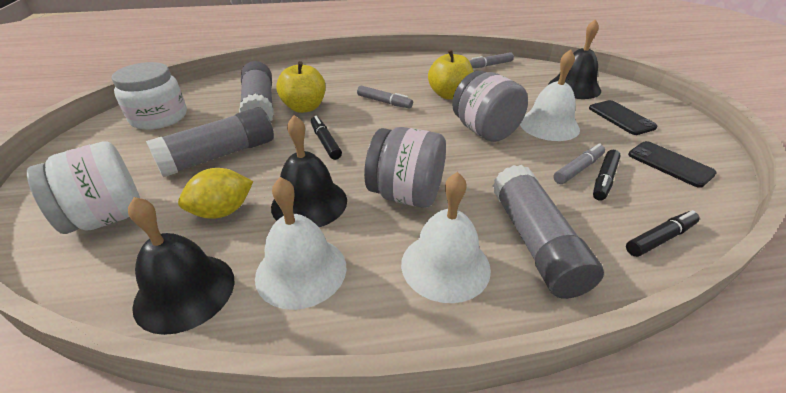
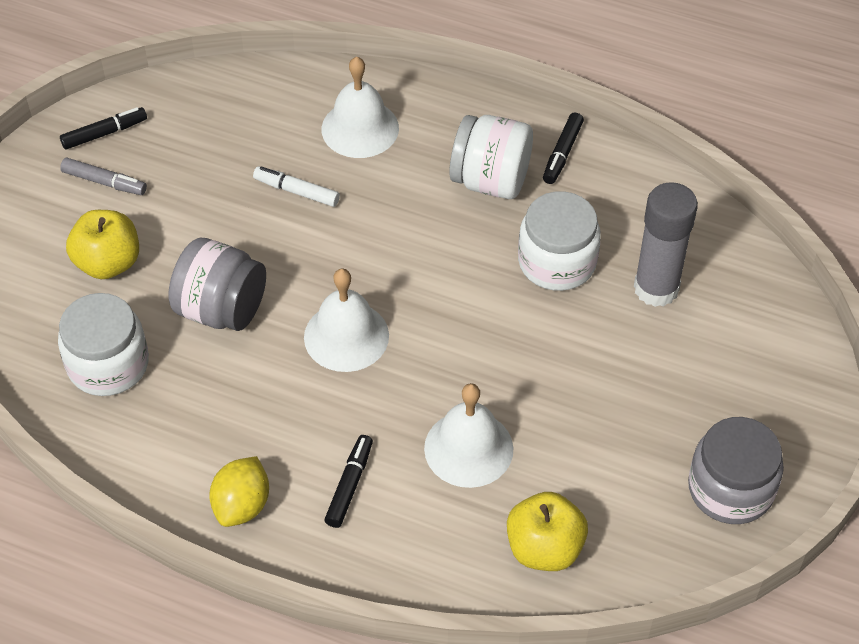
black bell: 3 -> 0
black phone: 2 -> 0
grey glue stick: 3 -> 1
grey marker: 3 -> 1
white jar: 2 -> 3
white marker: 0 -> 1

